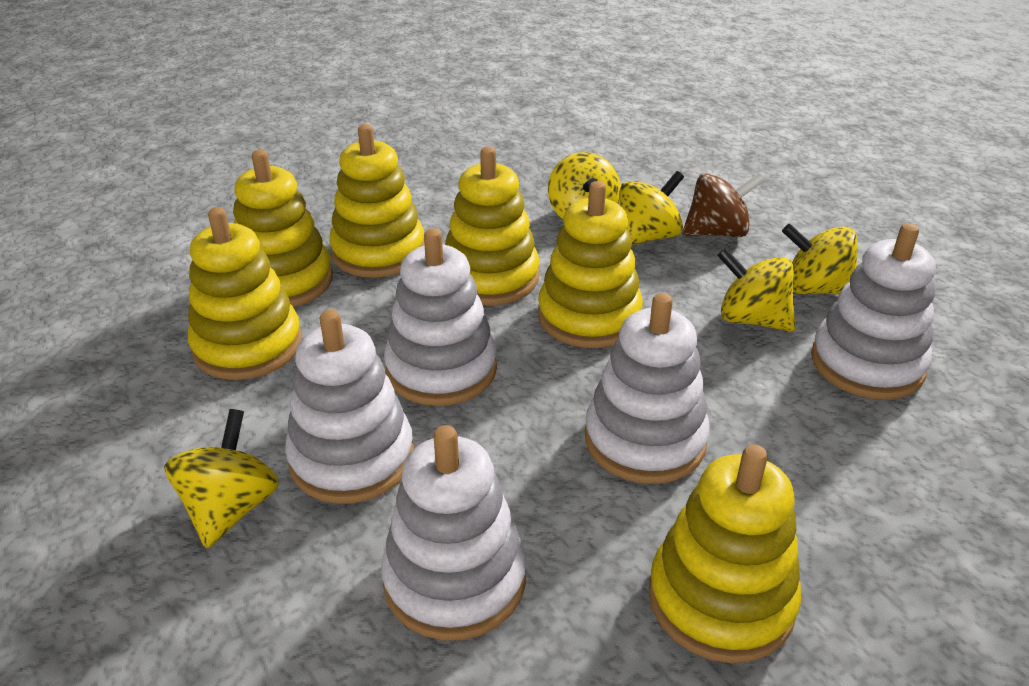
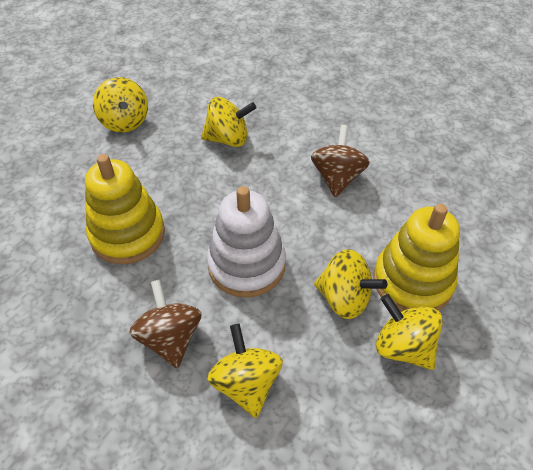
brown spinning top: 1 -> 2
white stacking toy: 5 -> 1
yellow stacking toy: 6 -> 2

